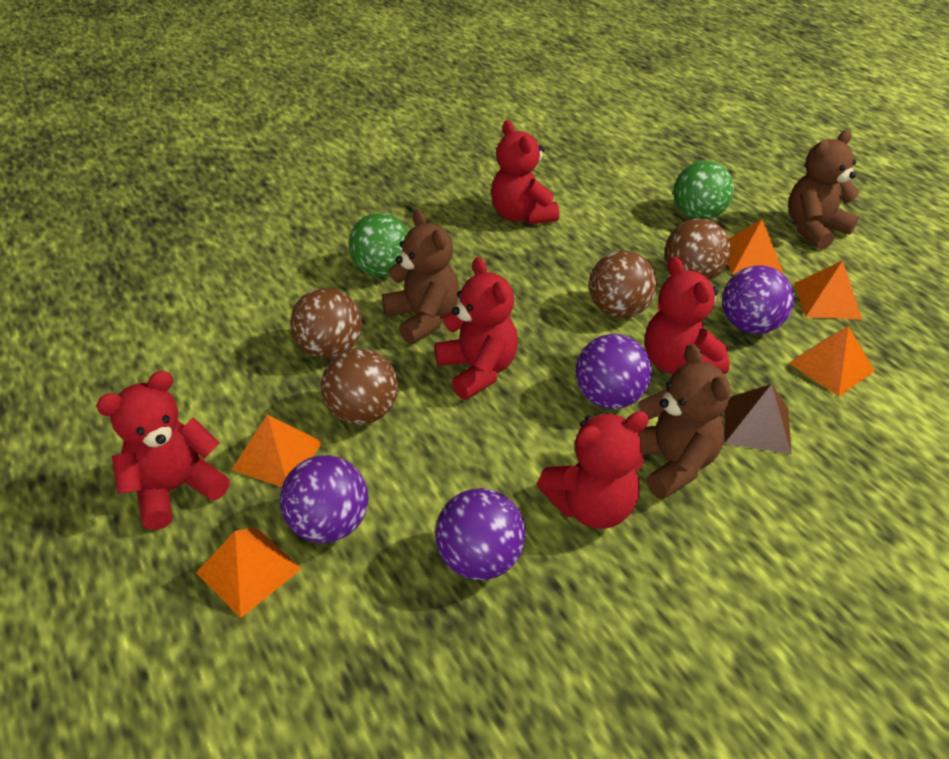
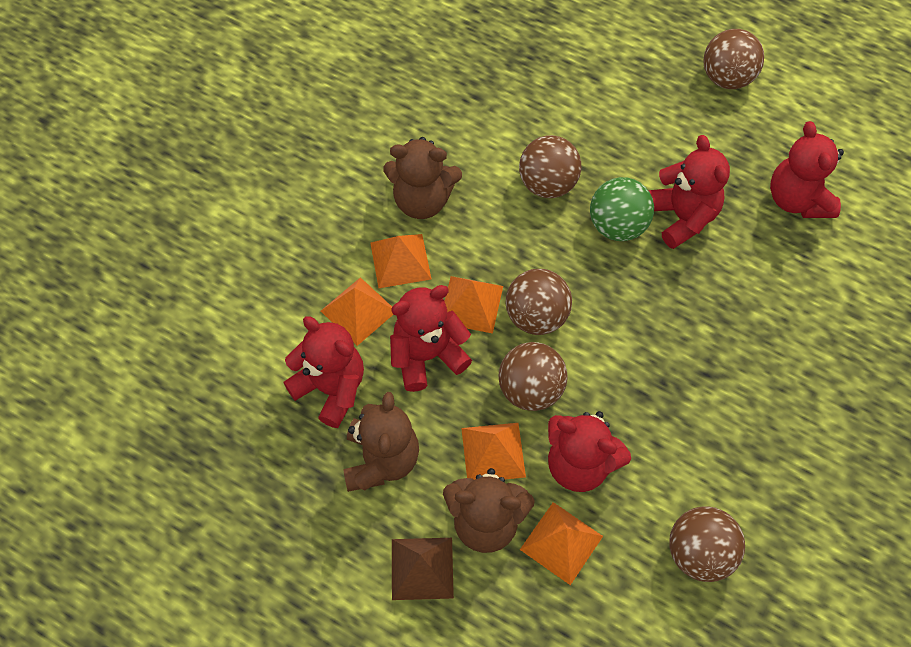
brown ball: 4 -> 5
green ball: 2 -> 1
purple ball: 4 -> 0

